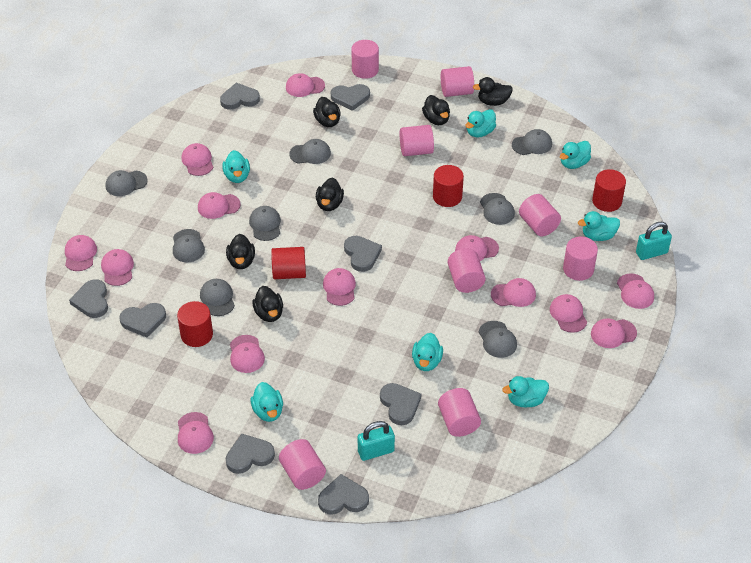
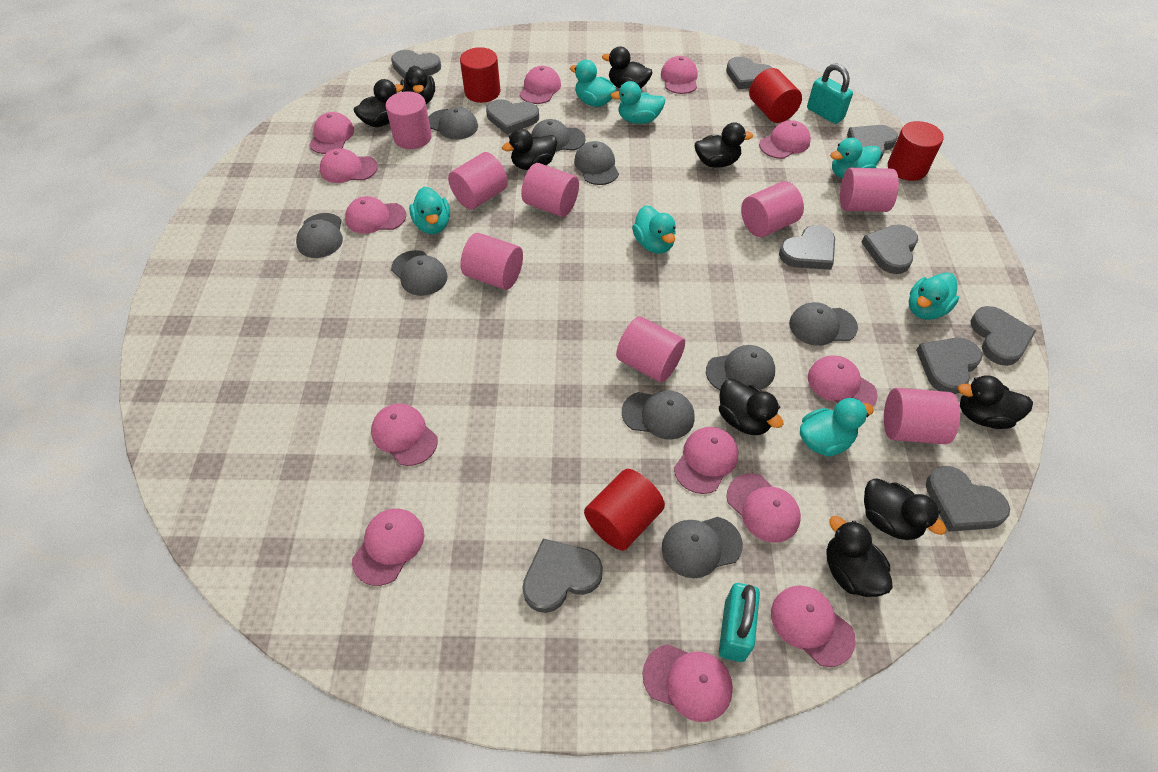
black duck: 6 -> 9
grey cap: 8 -> 9
grey heart: 8 -> 10

